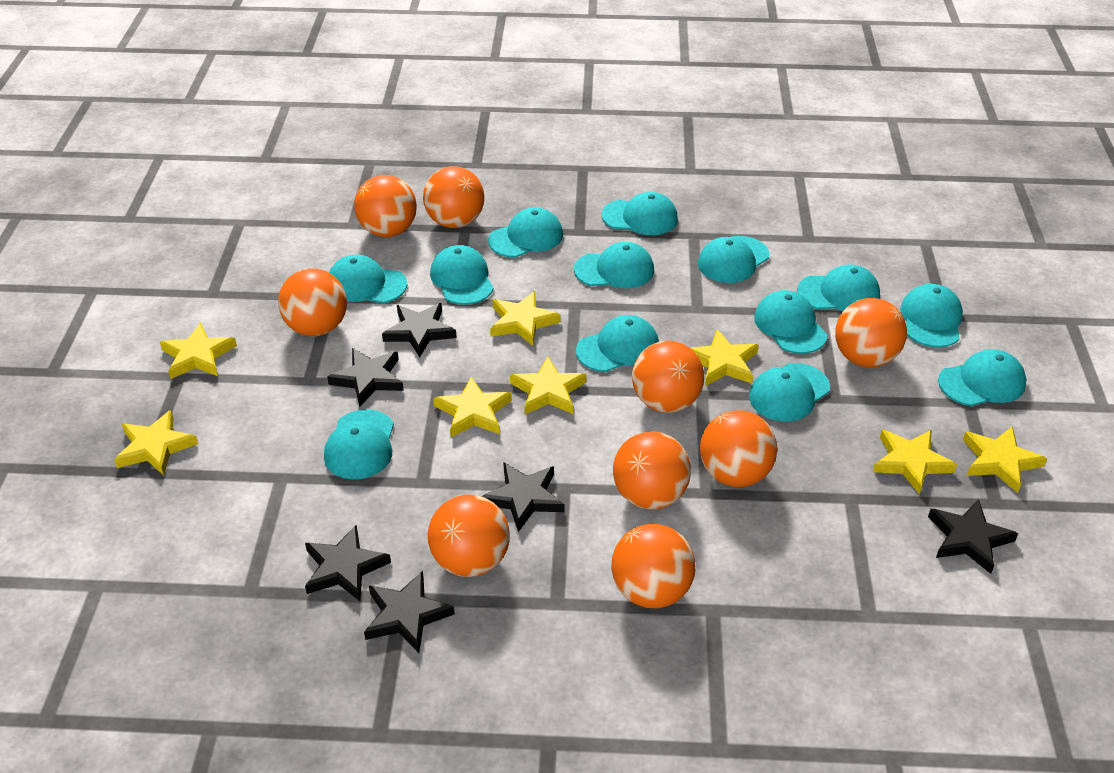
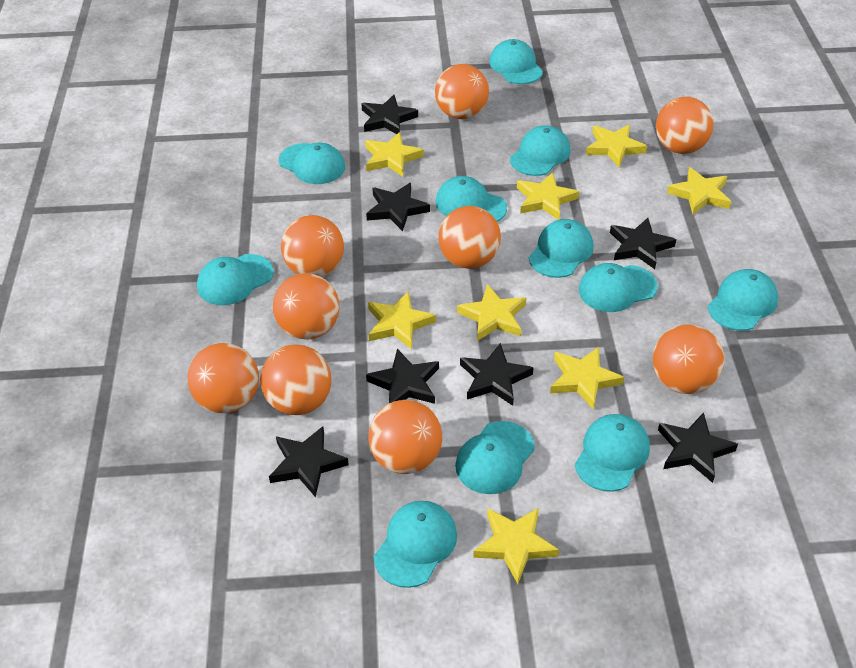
black star: 6 -> 7
turquoise cap: 13 -> 11

